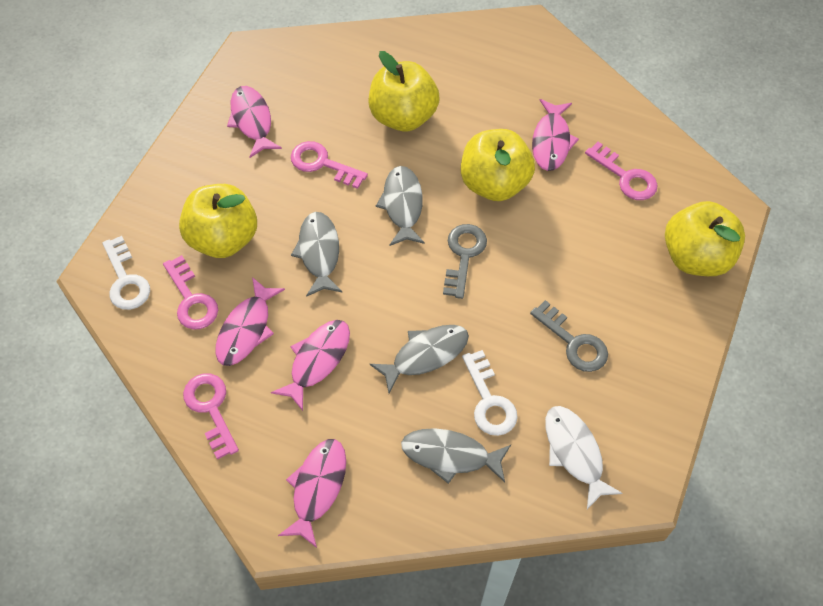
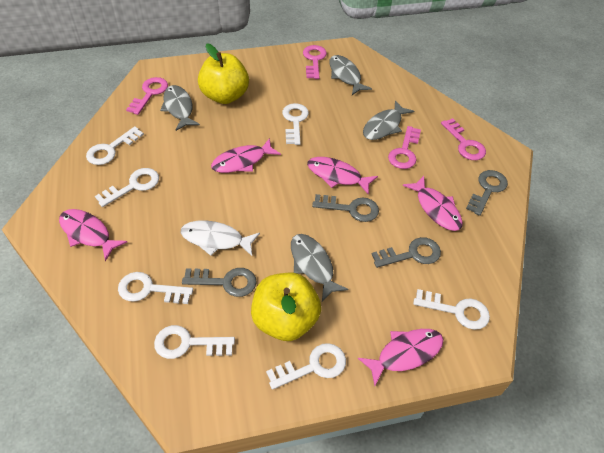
grey key: 2 -> 4
white key: 2 -> 7
yellow apple: 4 -> 2

